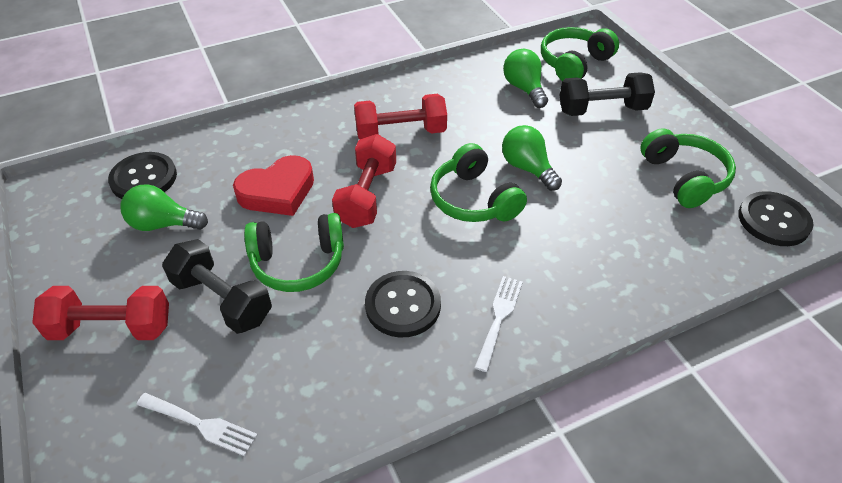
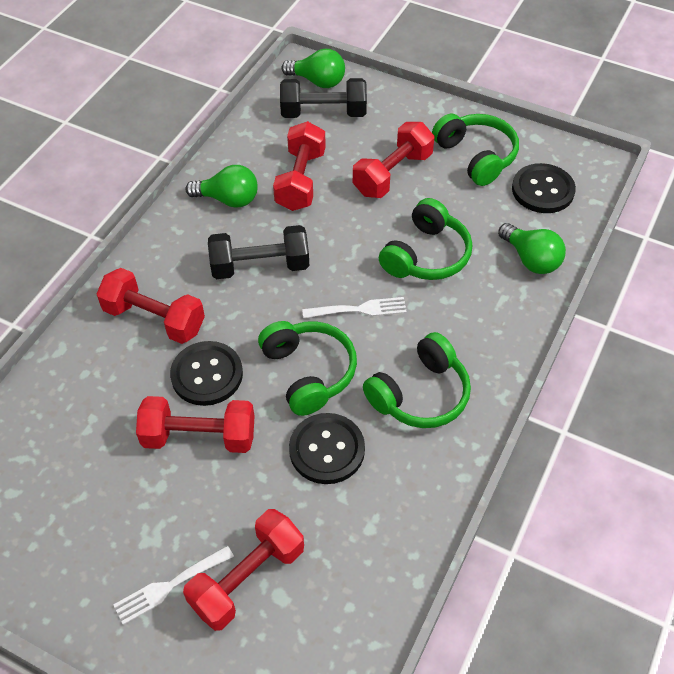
red dumbbell: 3 -> 5
red heart: 1 -> 0

